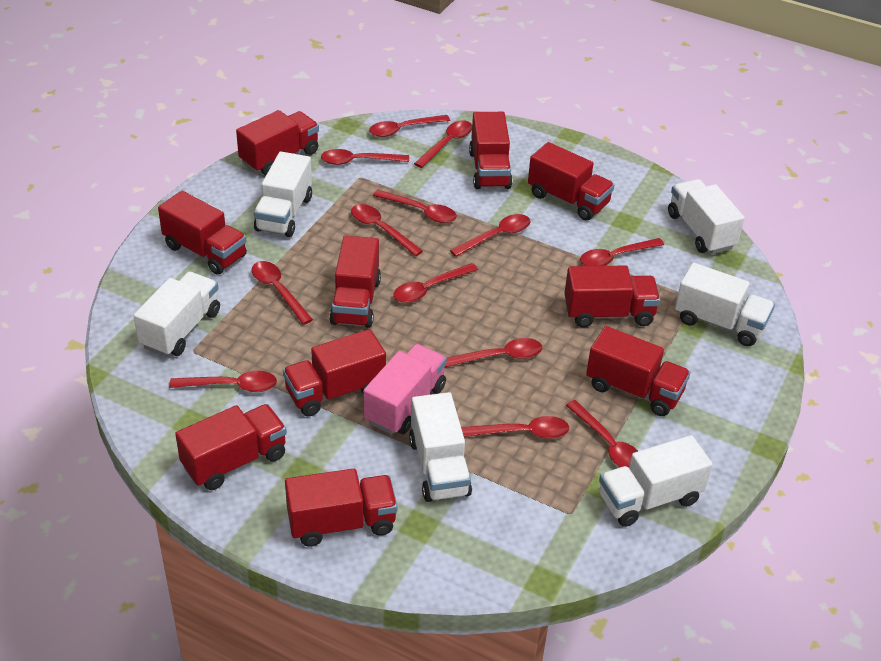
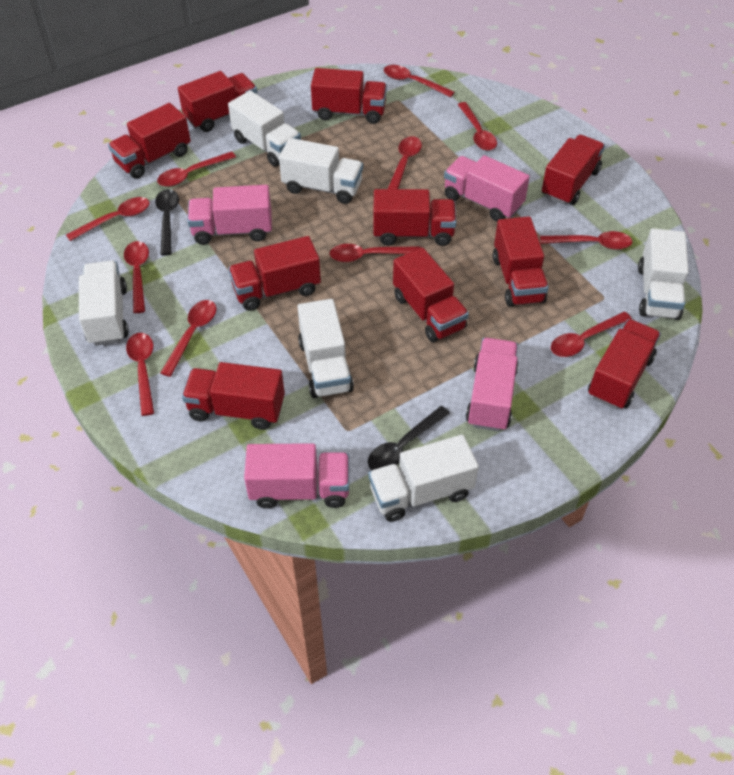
black spoon: 0 -> 2
pink truck: 1 -> 4
red spoon: 13 -> 11

